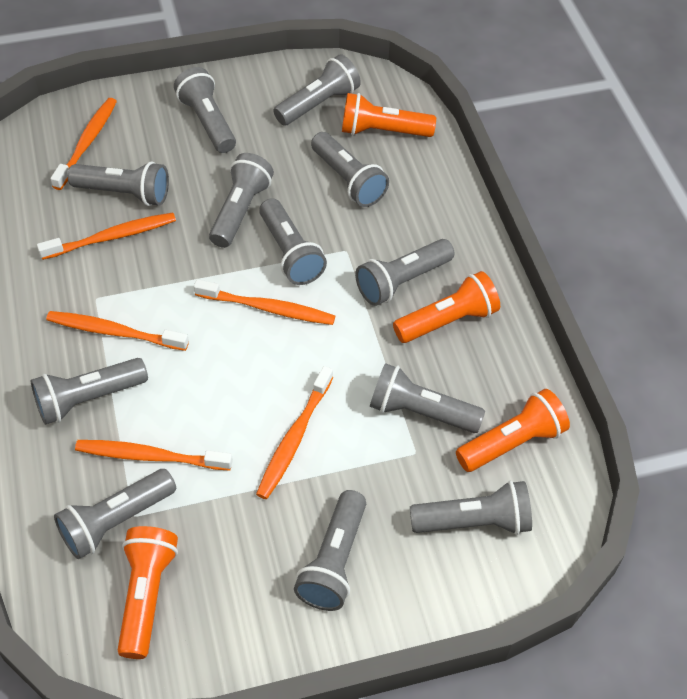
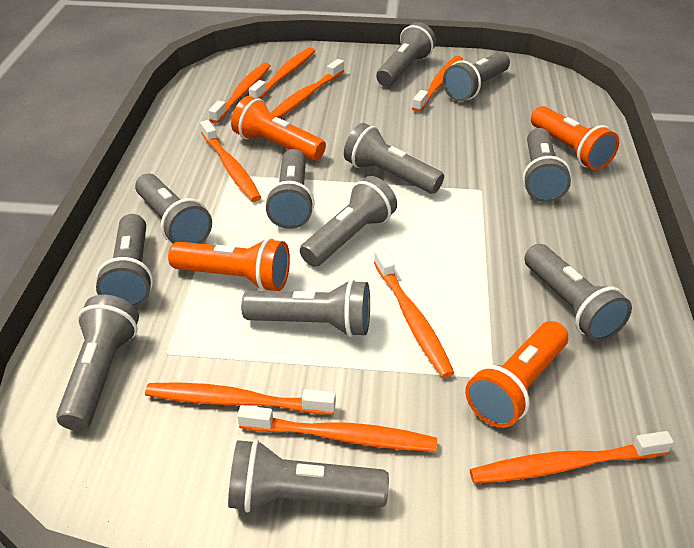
orange toothbrush: 6 -> 9

